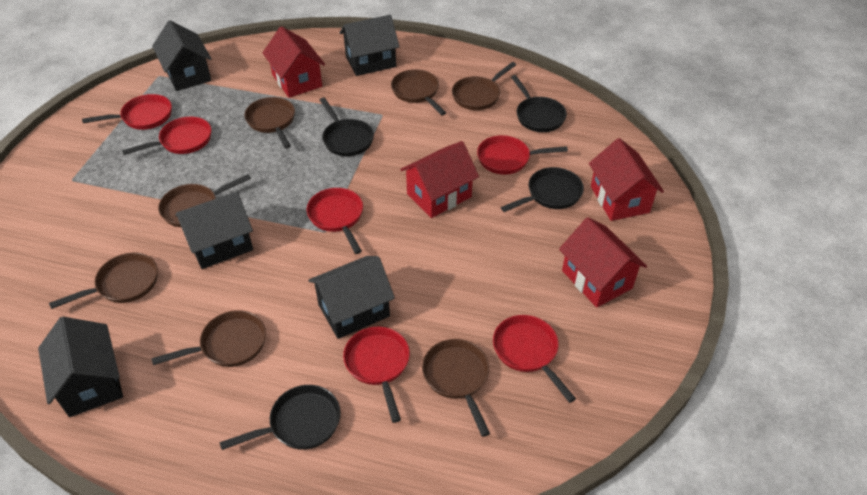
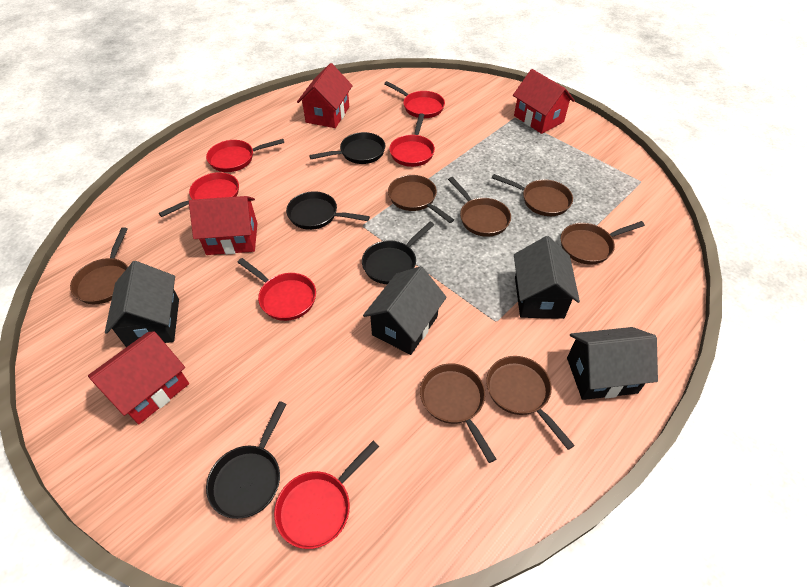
black house: 5 -> 4

